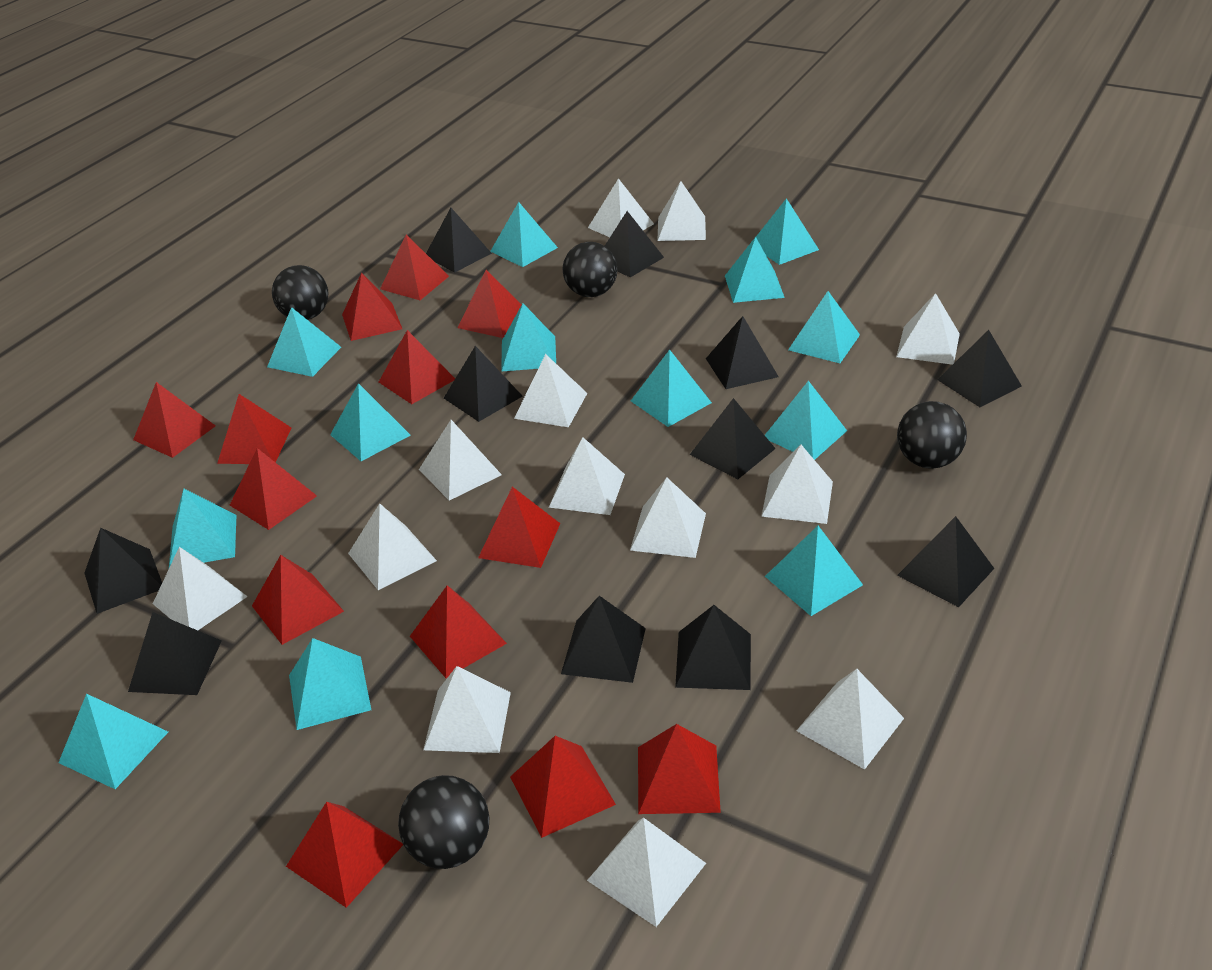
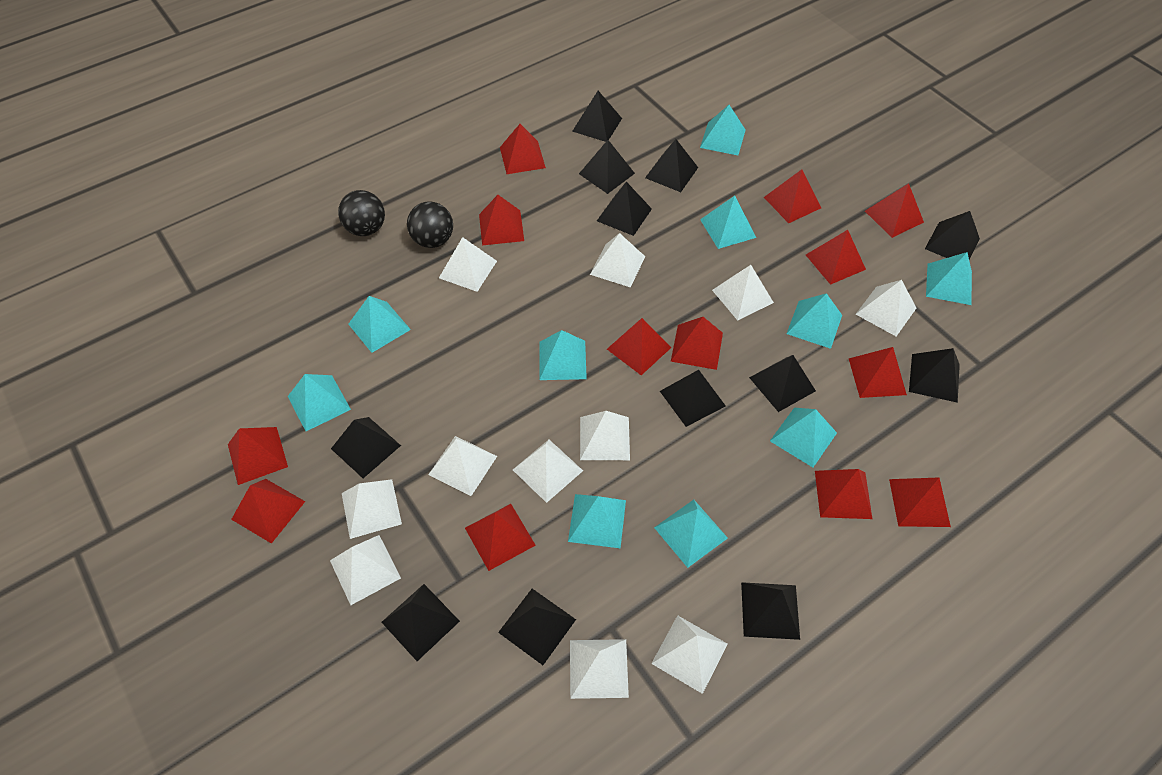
black ball: 4 -> 2
black pyramid: 11 -> 12
turquoise pyramid: 13 -> 10
white pyramid: 13 -> 11

